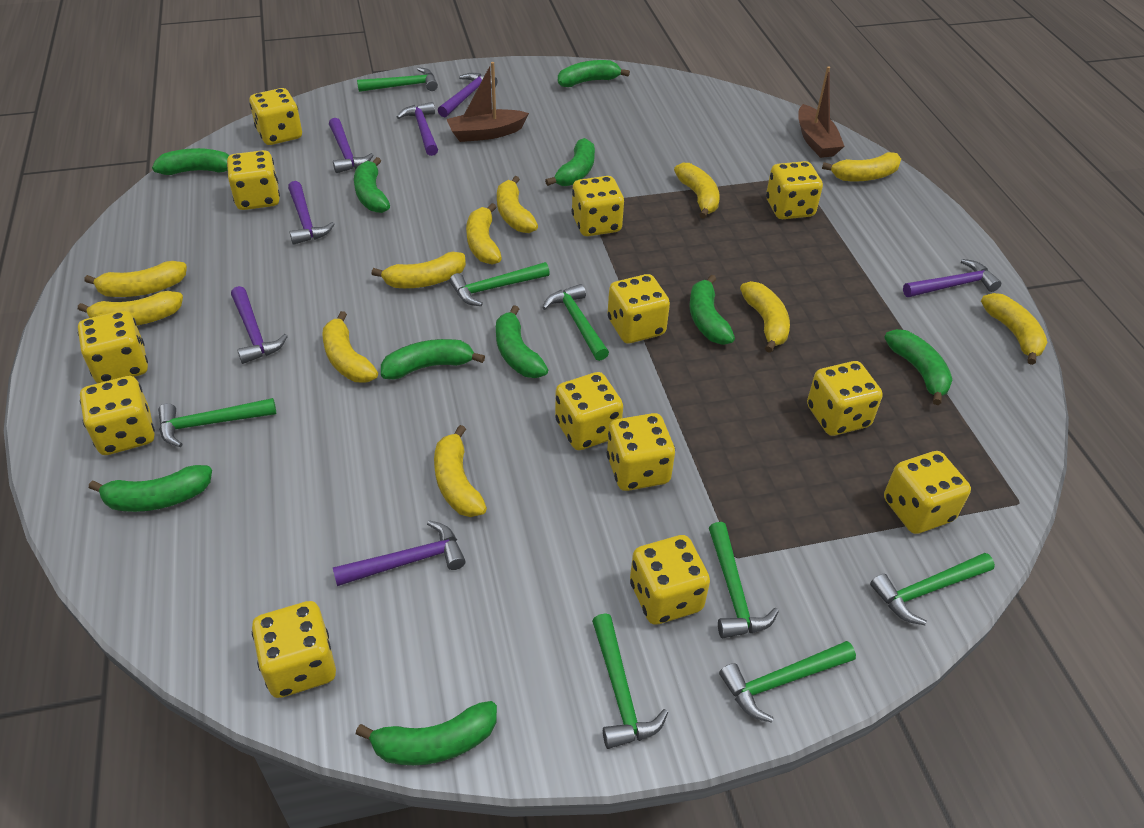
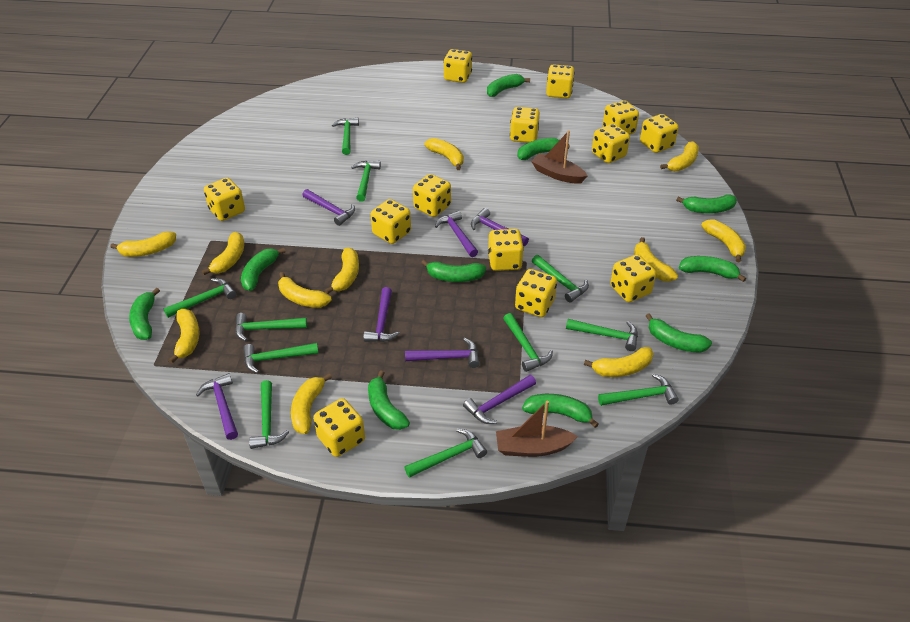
green hammer: 8 -> 11

